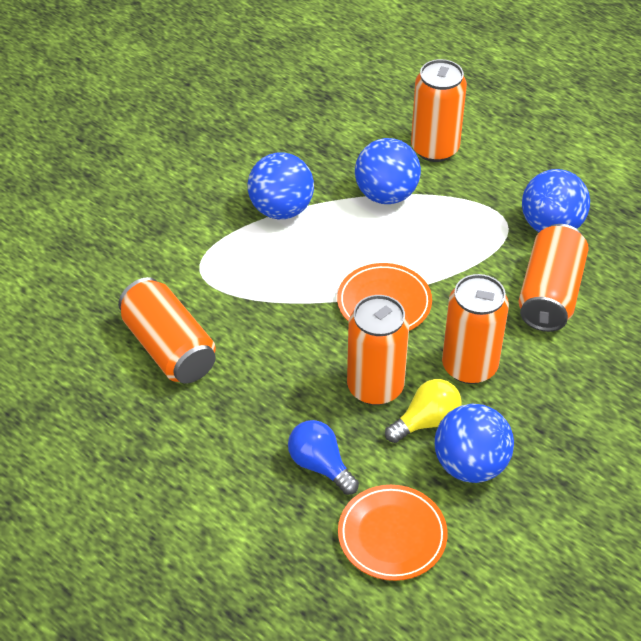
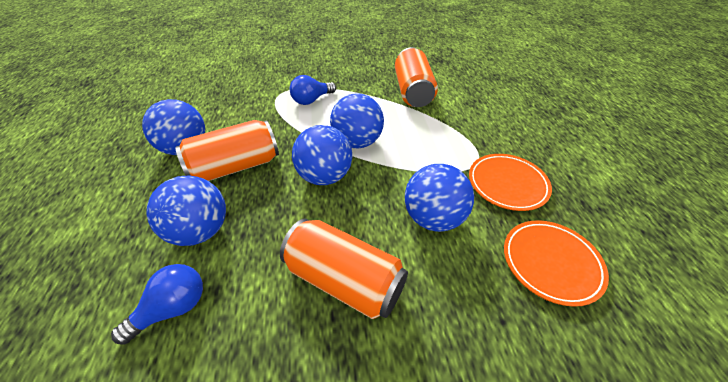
blue ball: 4 -> 5
blue light bulb: 1 -> 2
orange can: 5 -> 3
yellow light bulb: 1 -> 0

